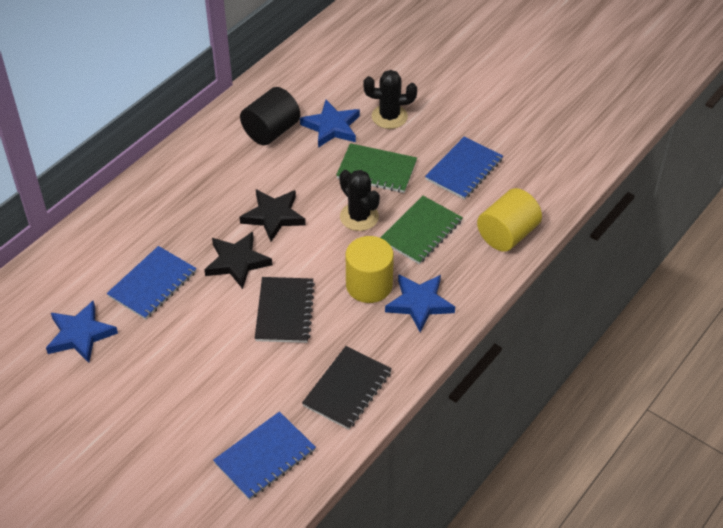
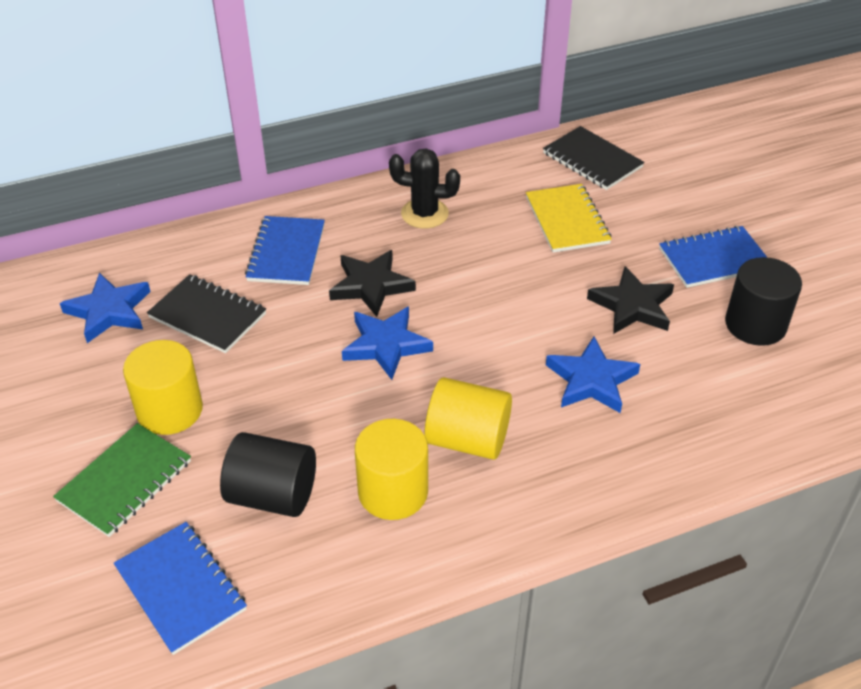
black cactus: 2 -> 1
black cylinder: 1 -> 2
green notebook: 2 -> 1
yellow cylinder: 2 -> 3
yellow notebook: 0 -> 1

